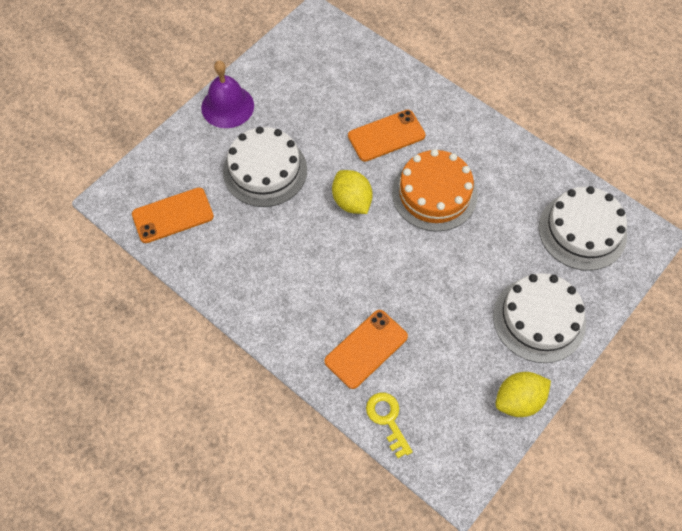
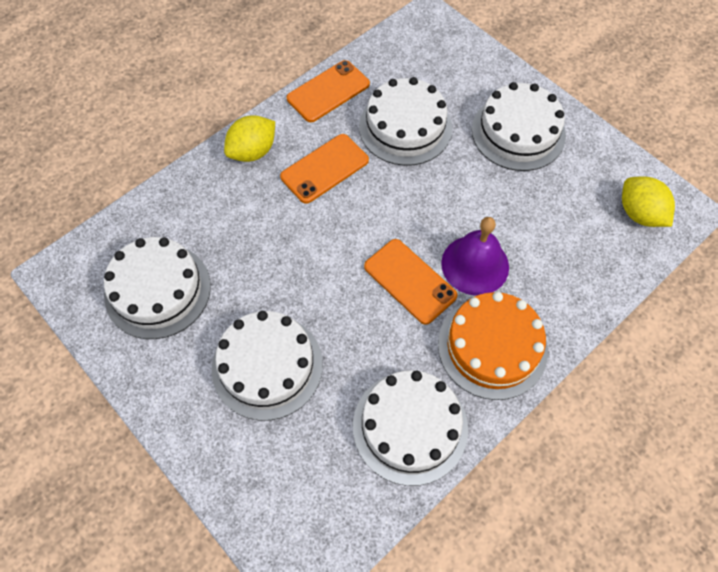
white cake: 3 -> 5
yellow key: 1 -> 0

